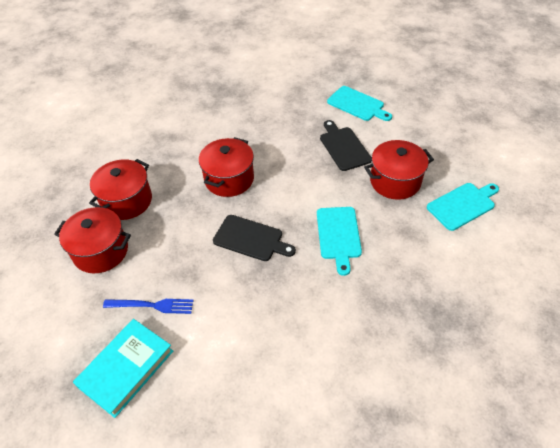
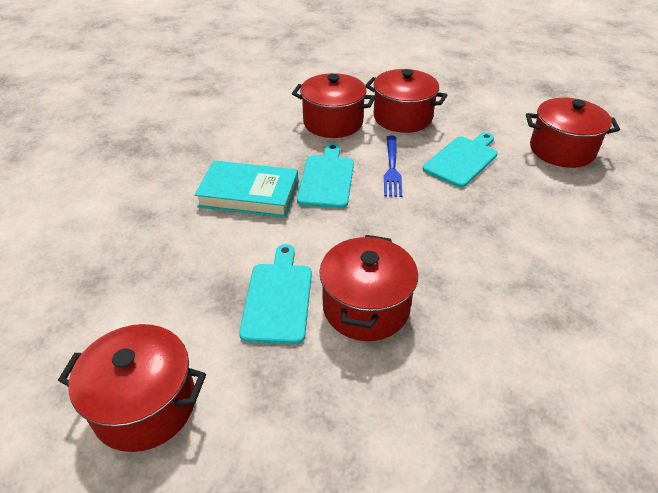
black cutting board: 2 -> 0
red pot: 4 -> 5

